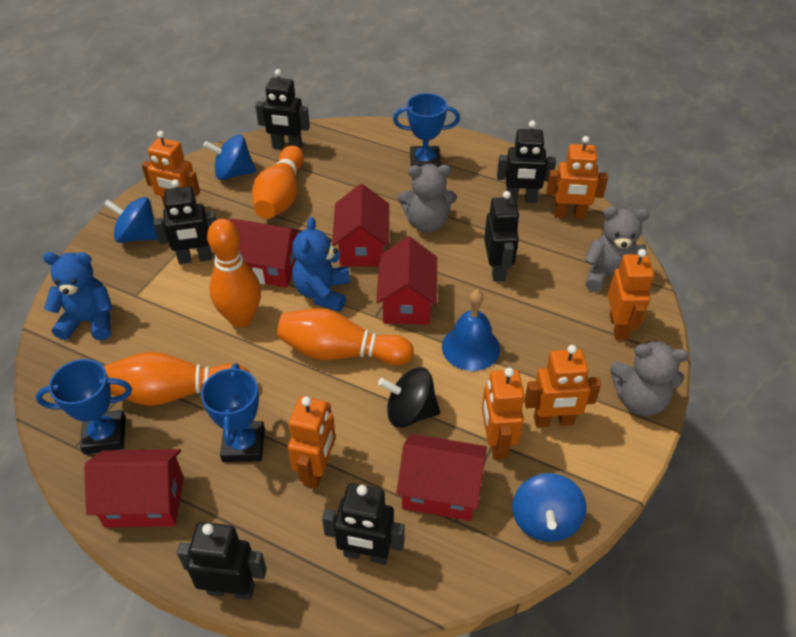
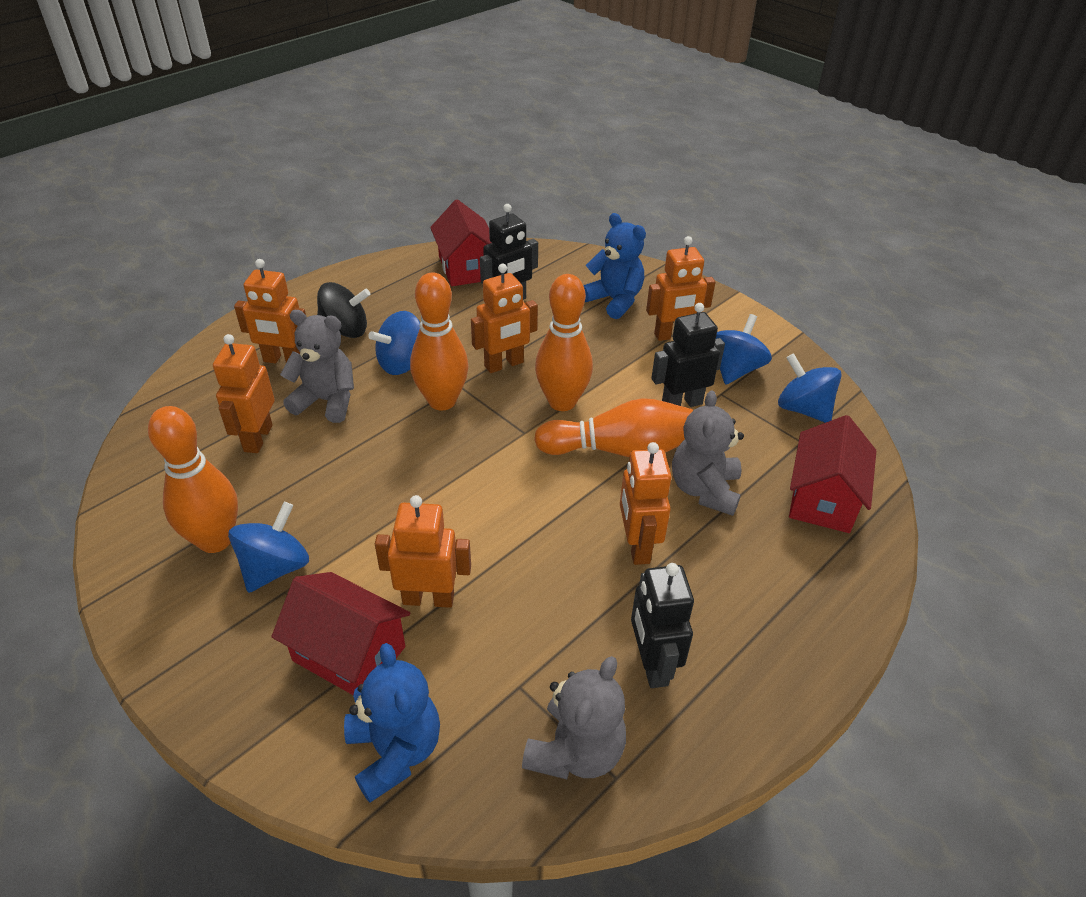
black robot: 6 -> 3
blue bell: 1 -> 0
blue spinning top: 3 -> 4
blue trophy: 3 -> 0
red house: 5 -> 3

